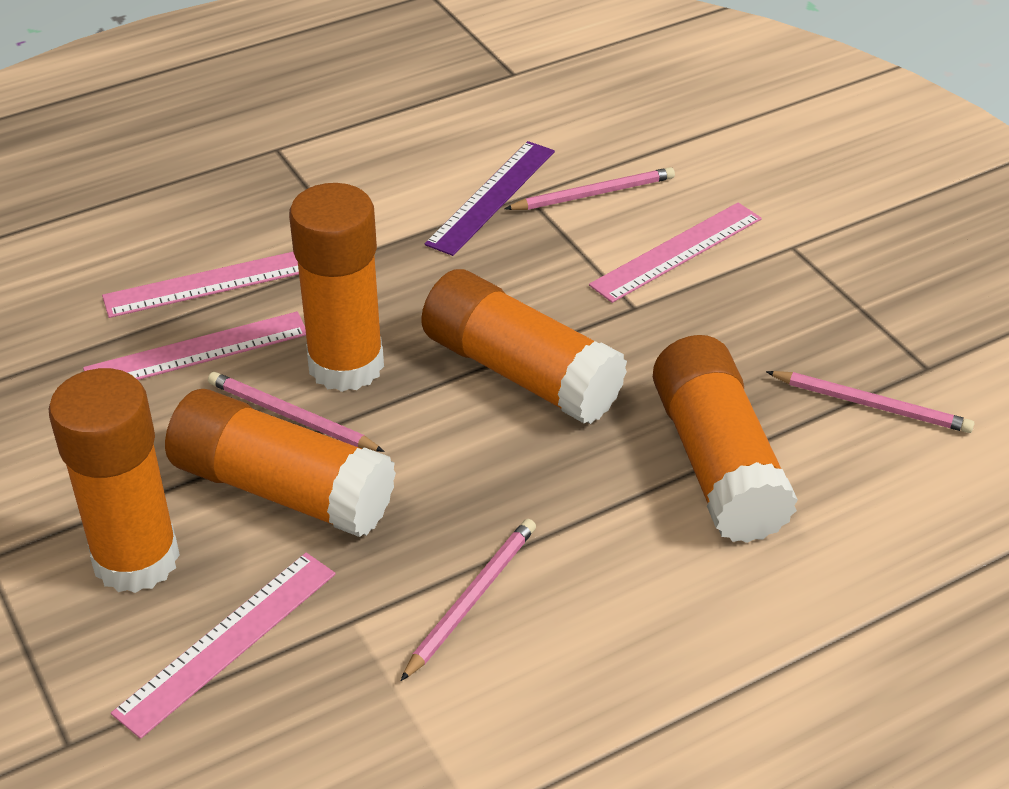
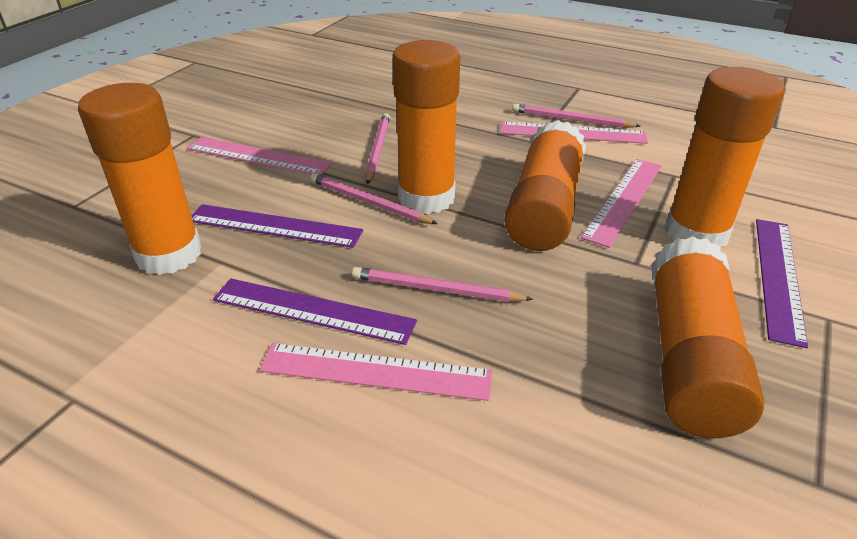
purple ruler: 1 -> 3

